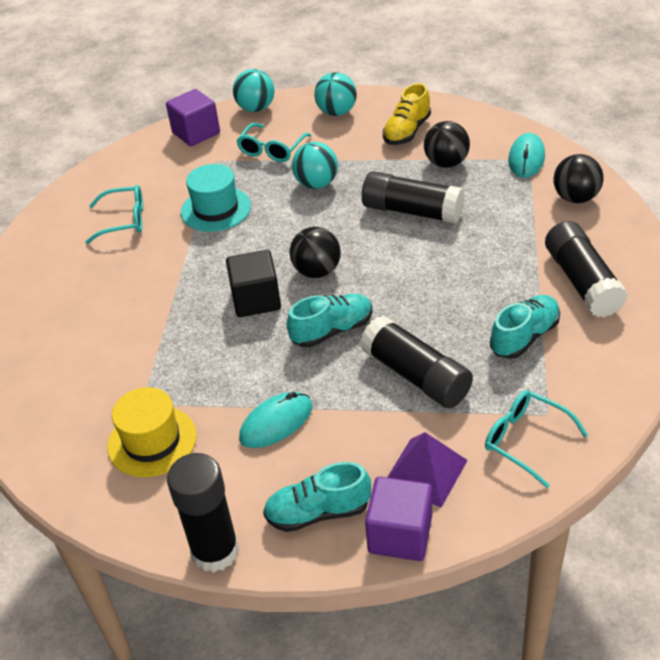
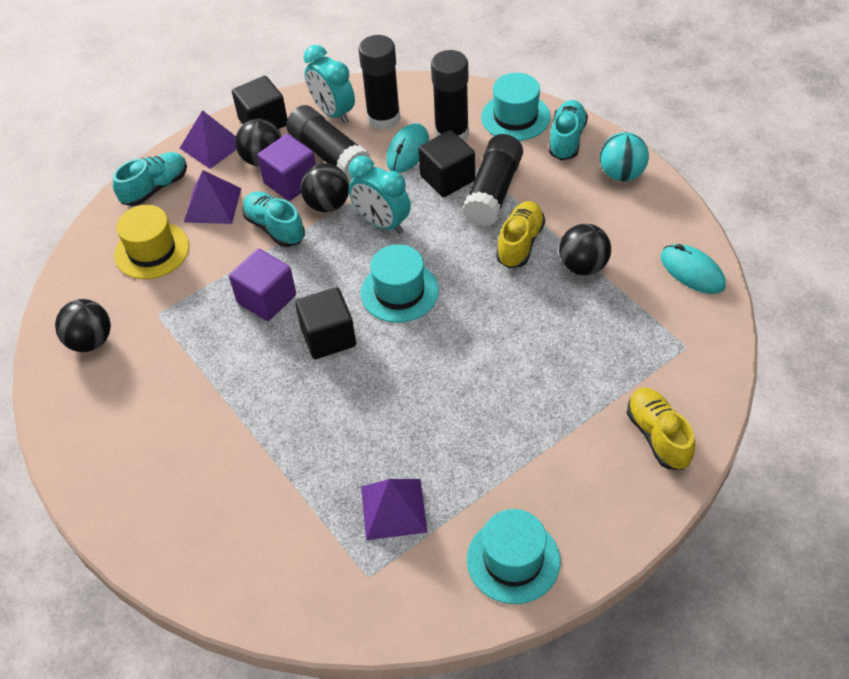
black ball: 3 -> 4
black cube: 1 -> 3
purple pyramid: 1 -> 3
turquoise ball: 3 -> 1
turquoise clock: 0 -> 2
turquoise glasses: 3 -> 0
turquoise hat: 1 -> 3
yellow shoe: 1 -> 2

